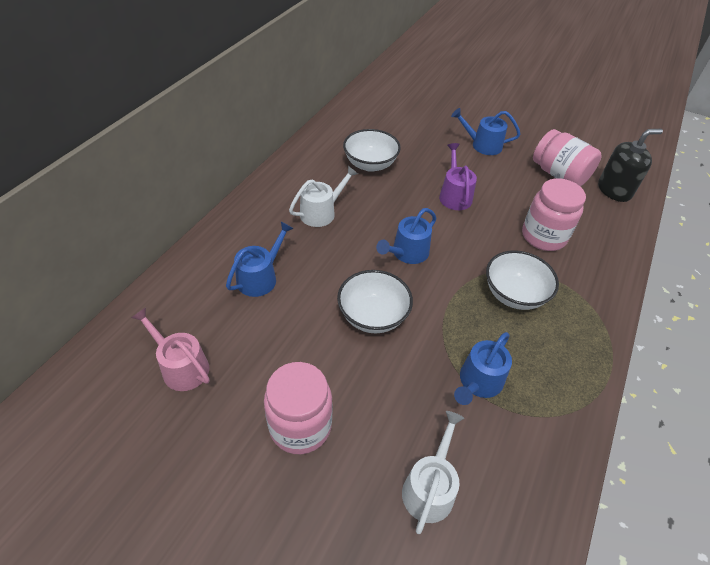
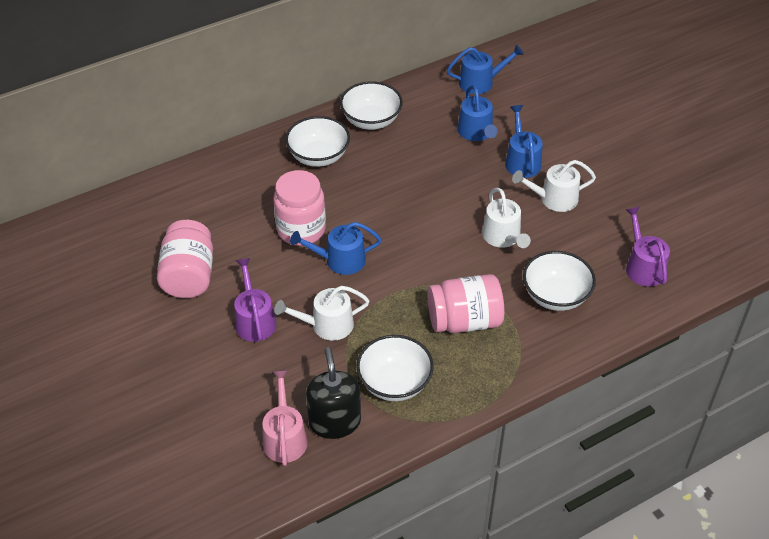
purple watering can: 1 -> 2
white bowl: 3 -> 4
white watering can: 2 -> 3

